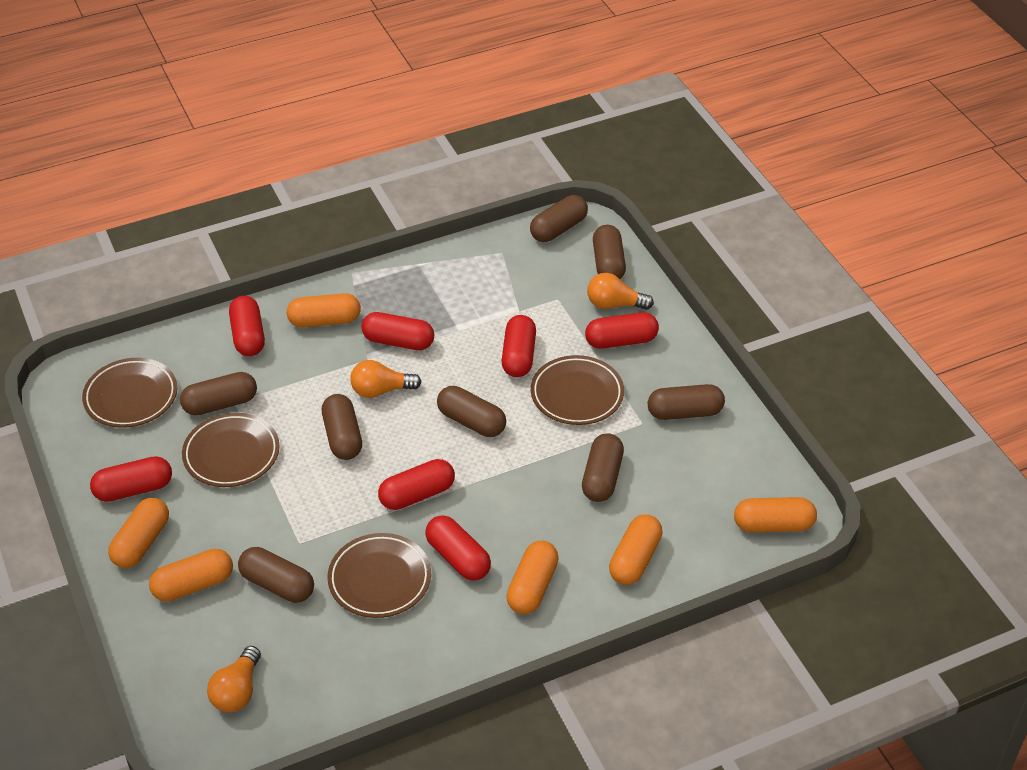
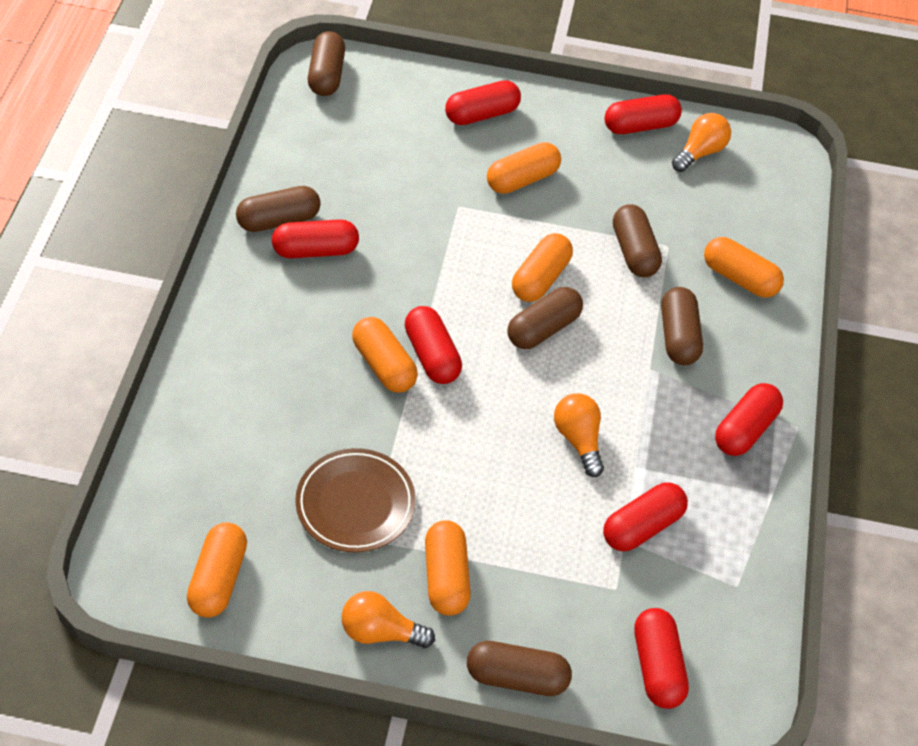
brown capsule: 8 -> 6
brown plate: 4 -> 1

